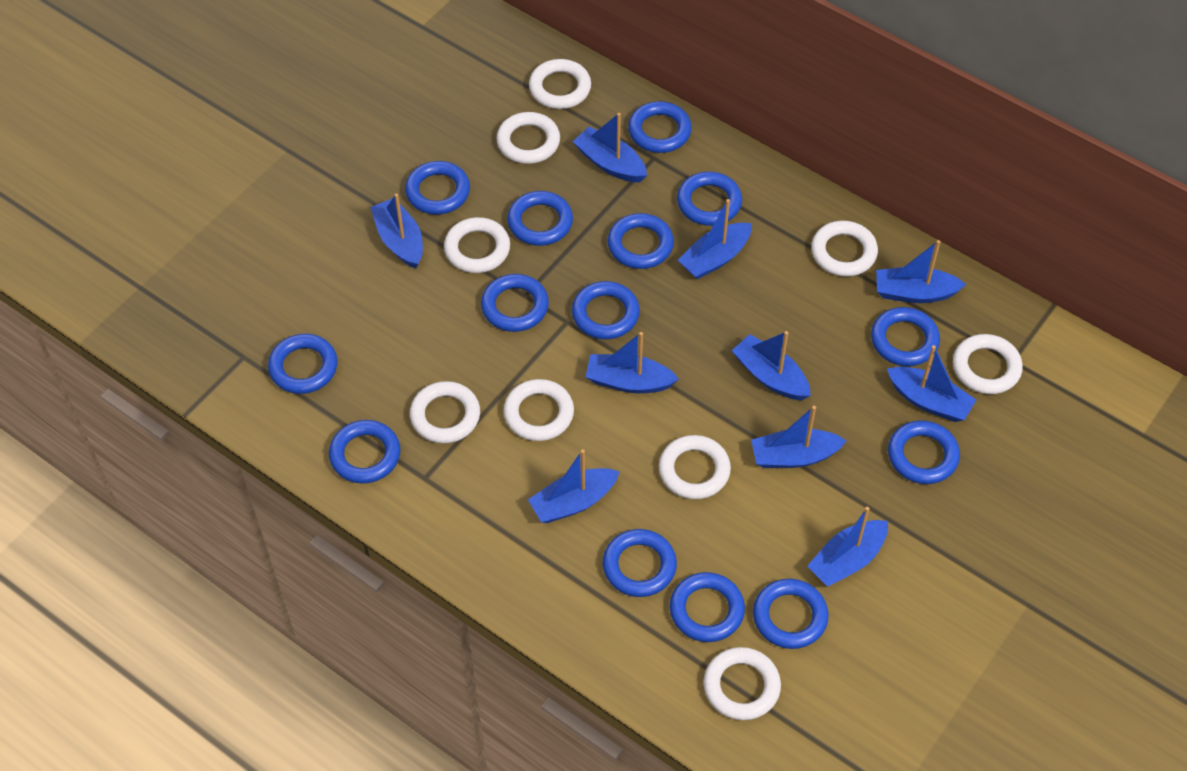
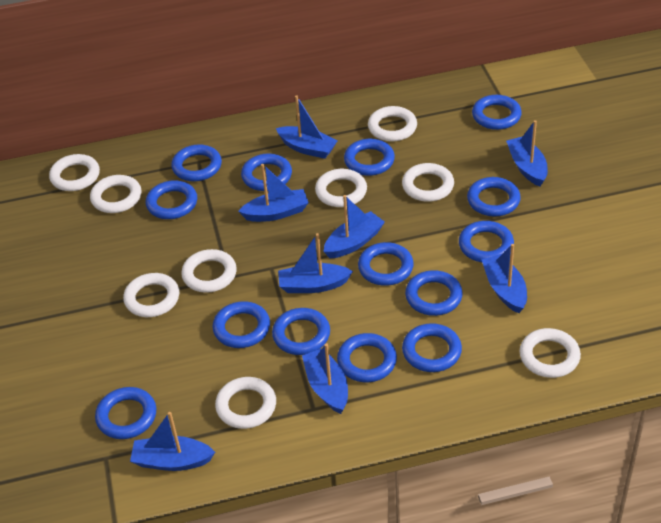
blue boat: 10 -> 8

